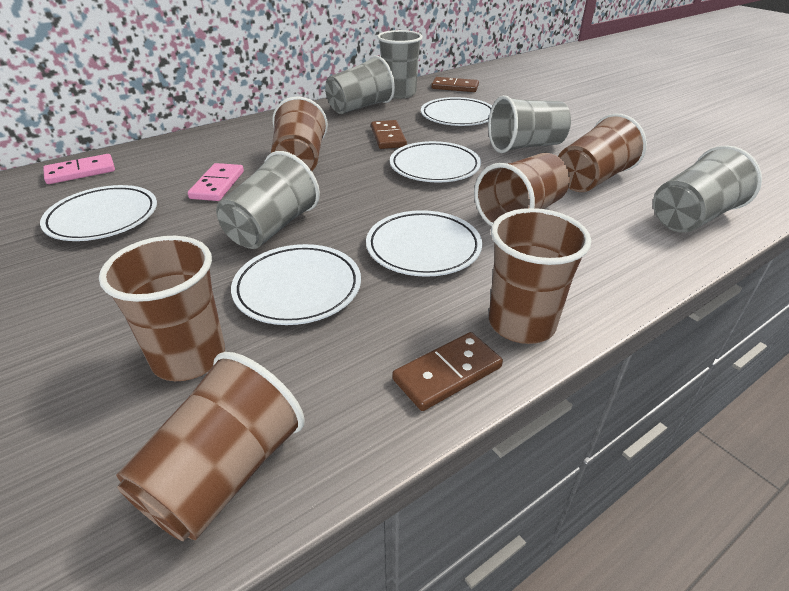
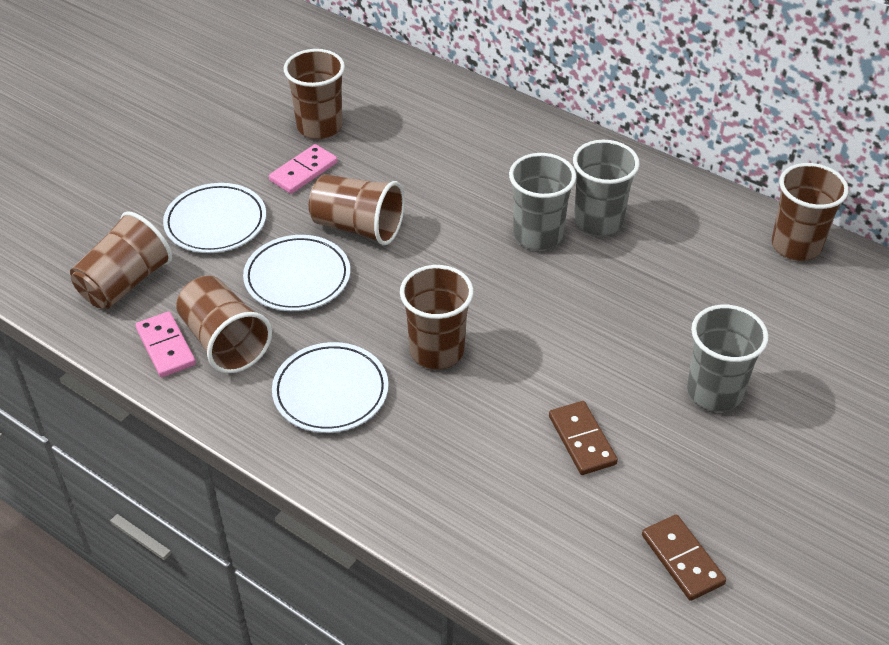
brown domino: 3 -> 2
grey cup: 5 -> 3
white plate: 5 -> 3

